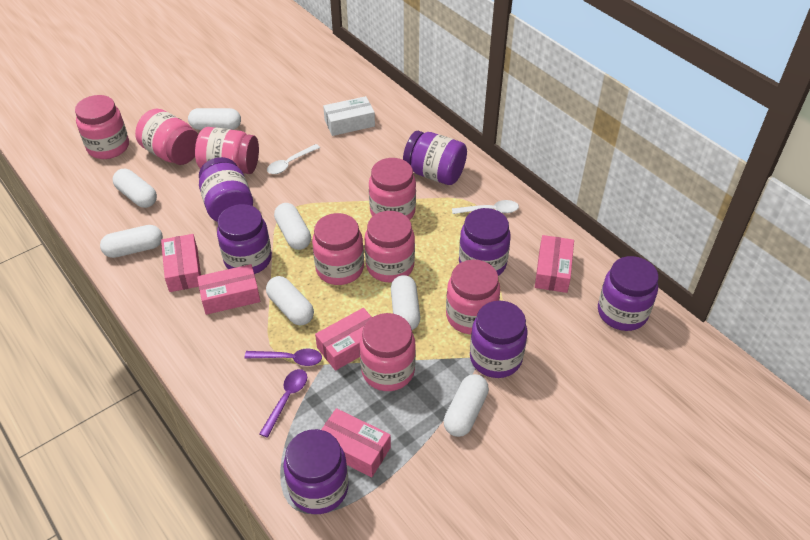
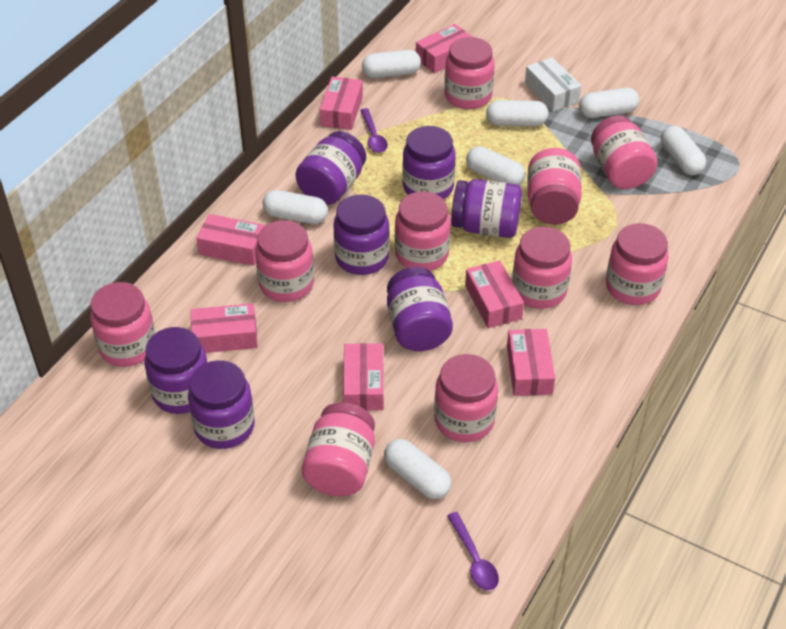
pink box: 5 -> 7
pink jar: 8 -> 10
white spoon: 2 -> 0

